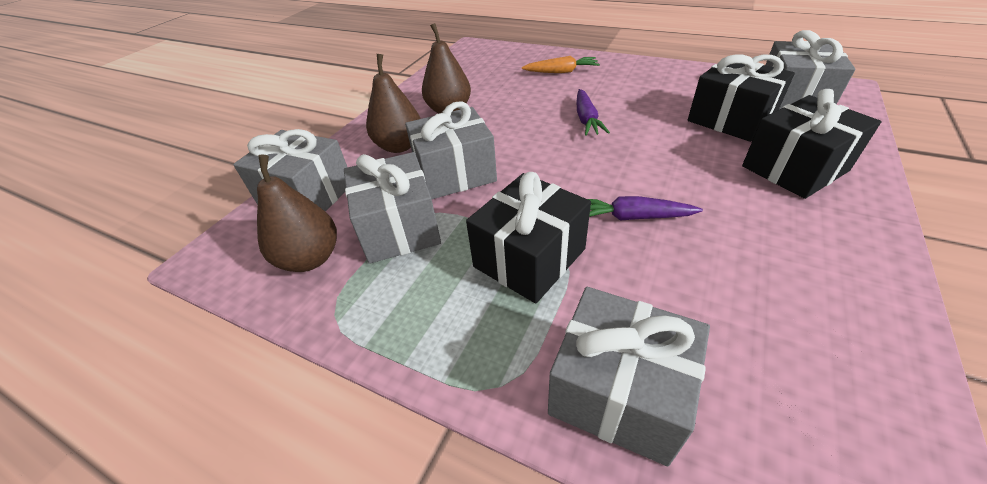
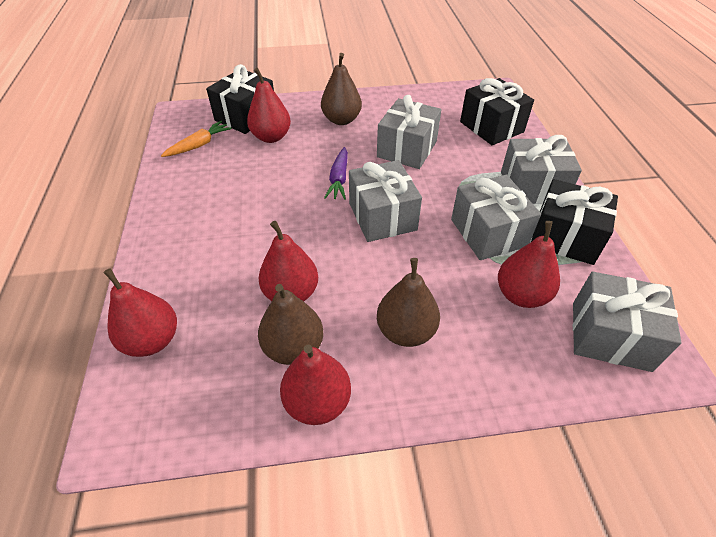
purple carrot: 2 -> 1
red pear: 0 -> 5

